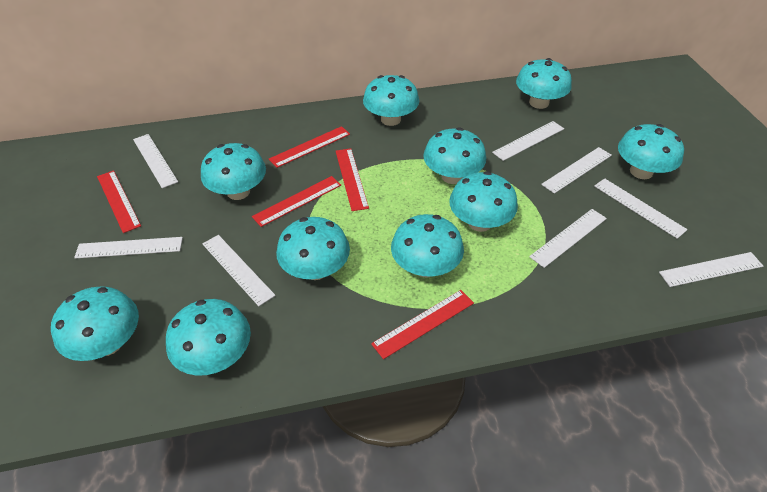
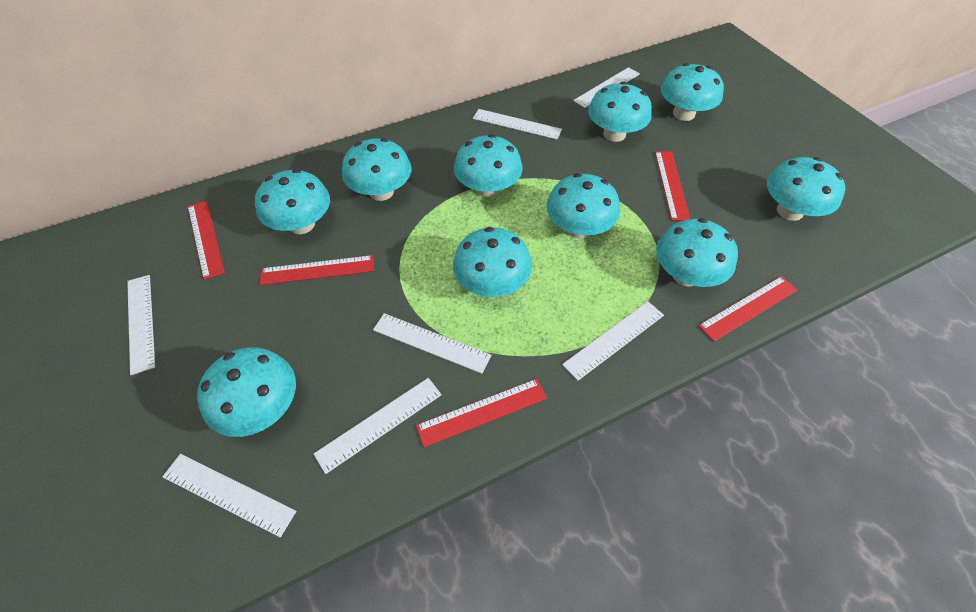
white ruler: 8 -> 7

